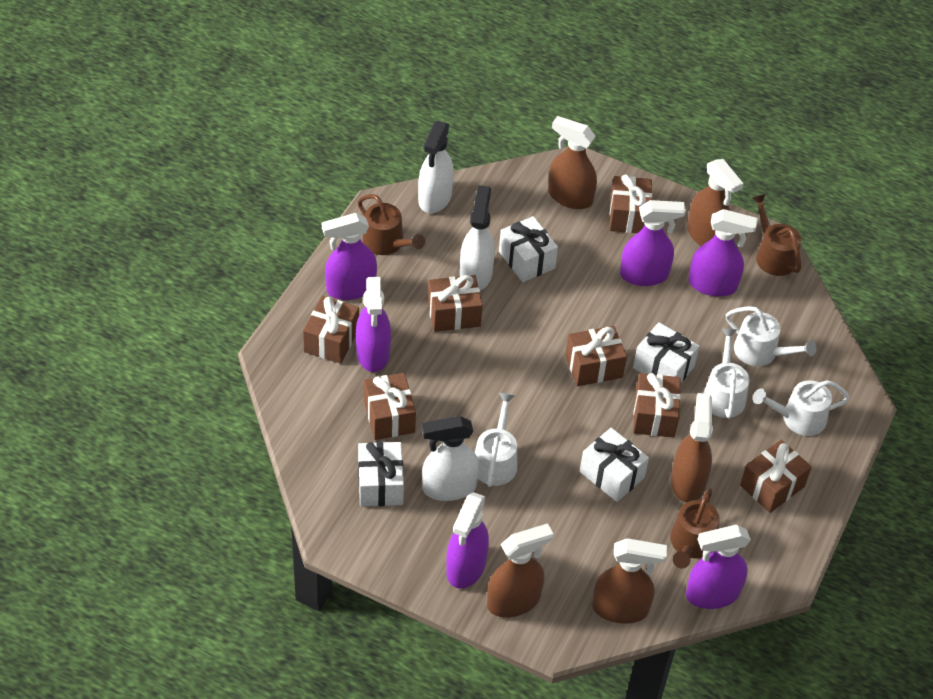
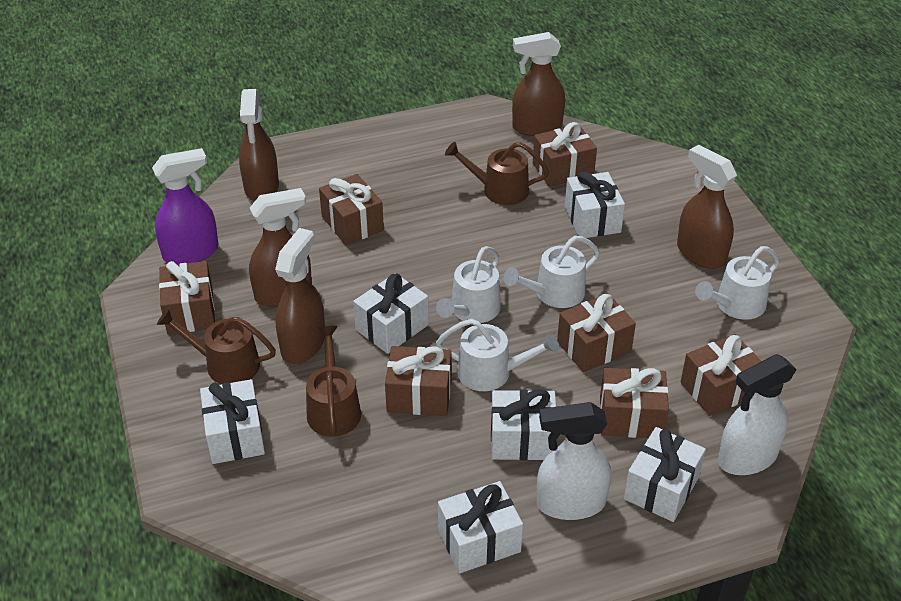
purple spray bottle: 6 -> 1
white gift: 4 -> 6
white spray bottle: 3 -> 2

